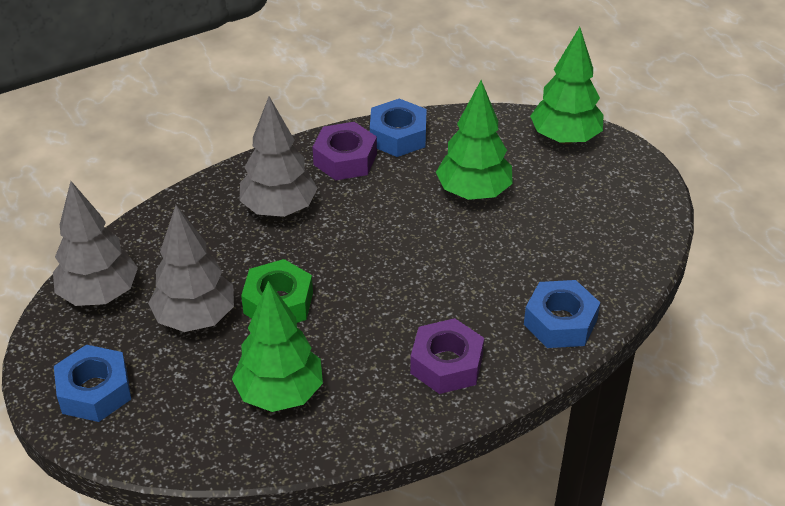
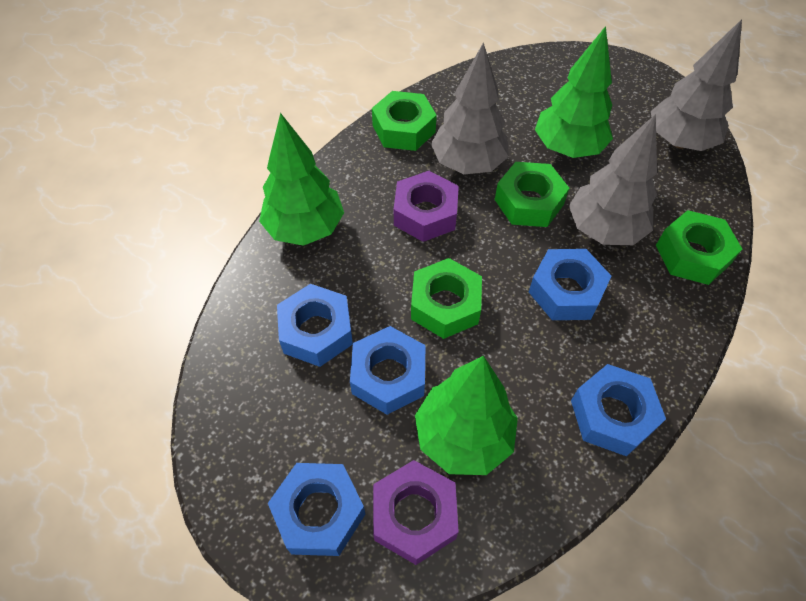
blue nut: 3 -> 5
green nut: 1 -> 4

